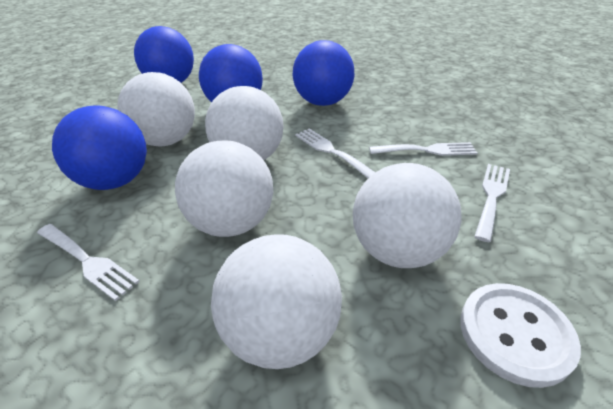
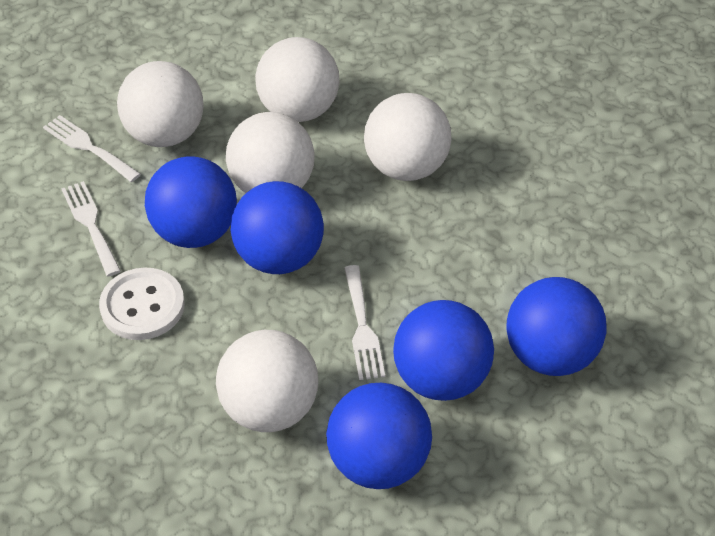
blue ball: 4 -> 5
white fork: 4 -> 3

